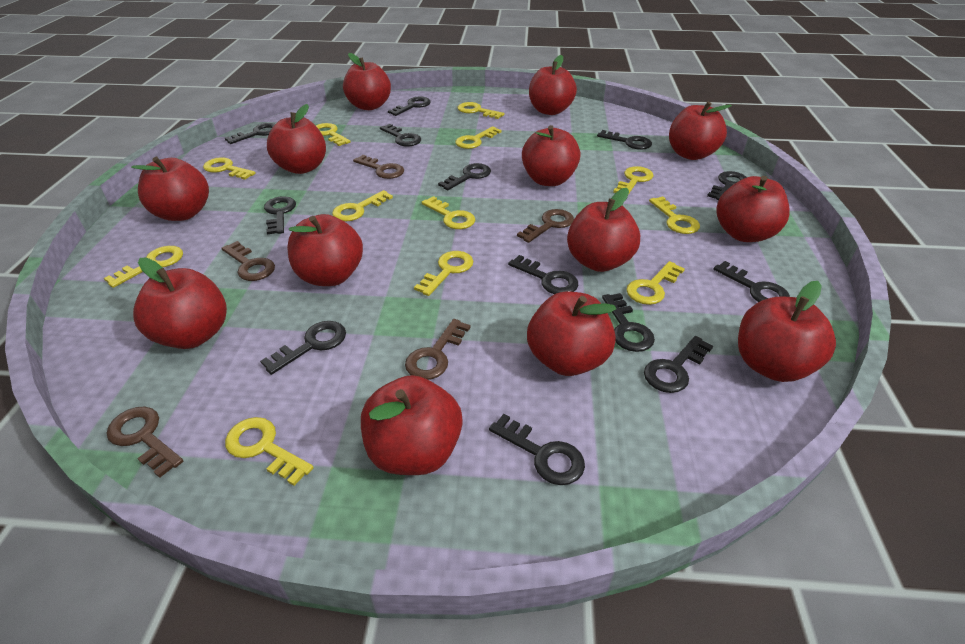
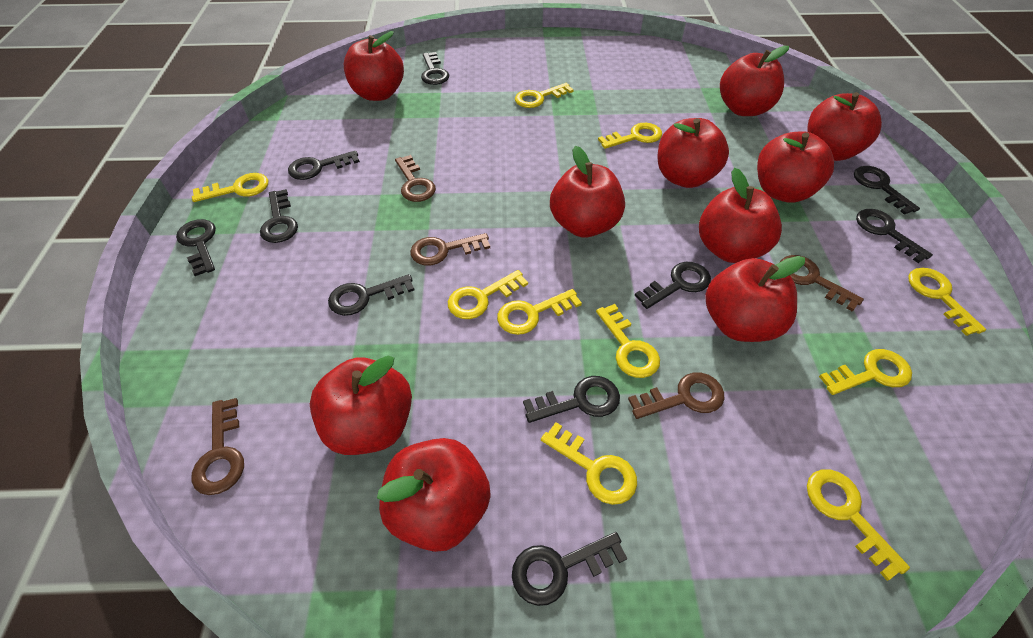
black key: 13 -> 10
red apple: 13 -> 10
yellow key: 12 -> 10

